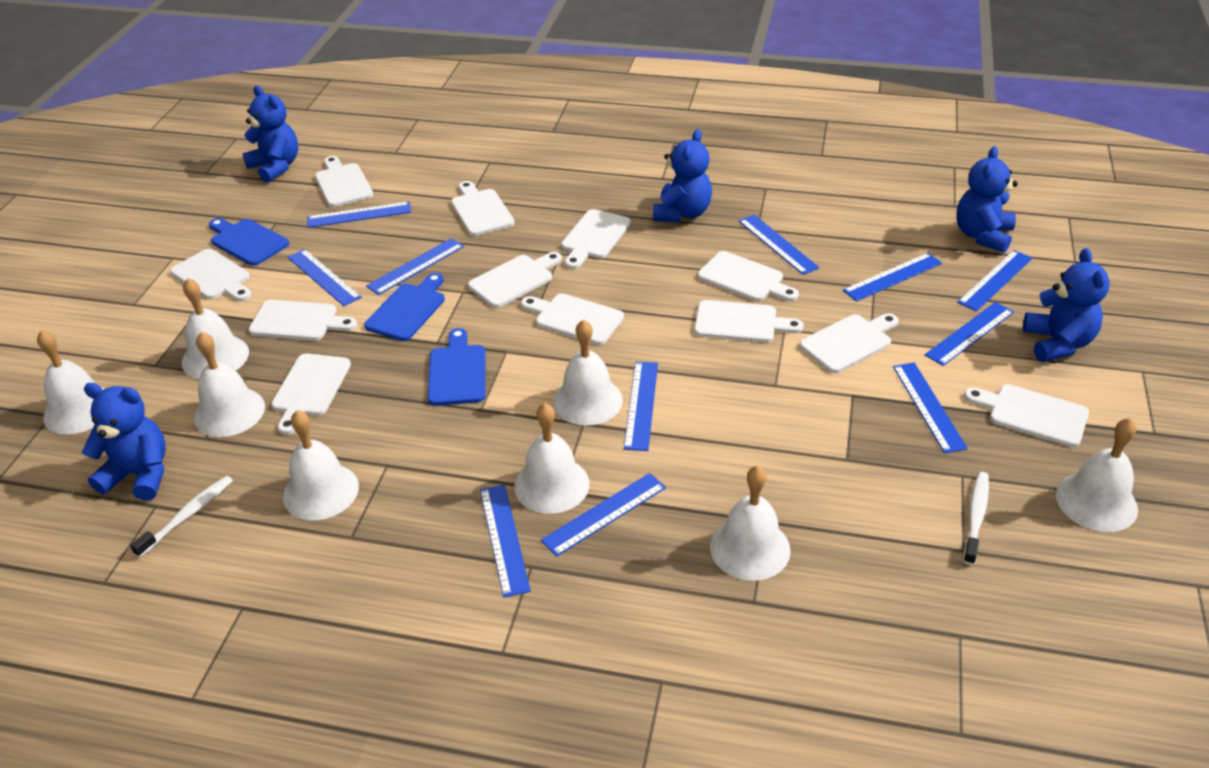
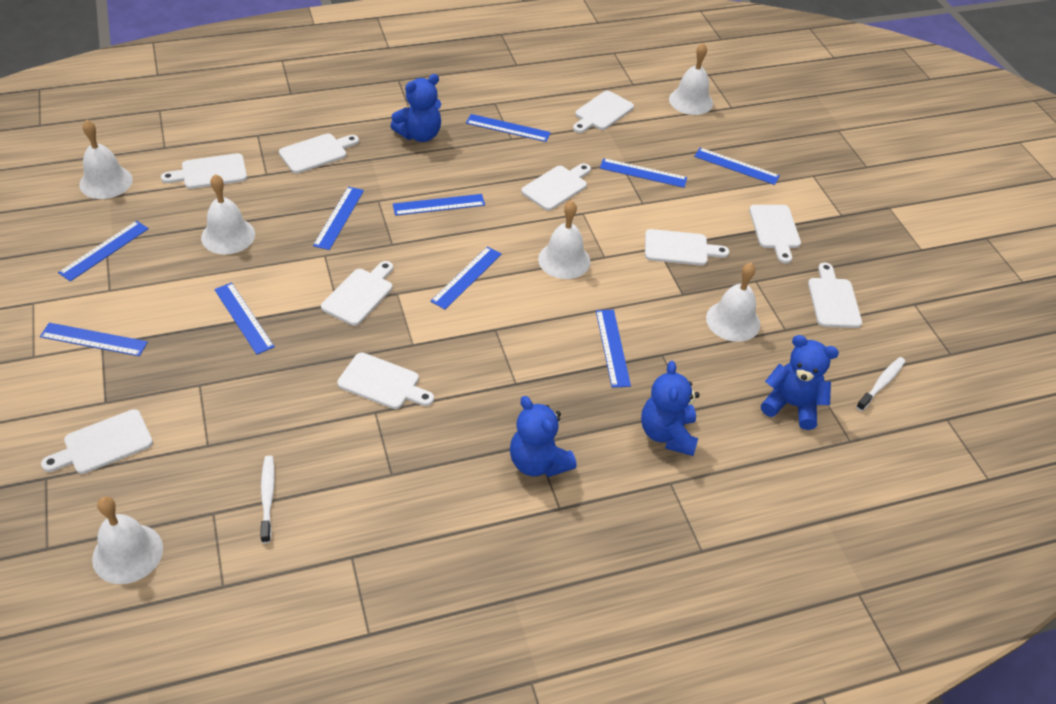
blue cutting board: 3 -> 0
blue ruler: 11 -> 10
blue teddy bear: 5 -> 4
white bell: 8 -> 6
white cutting board: 12 -> 10

